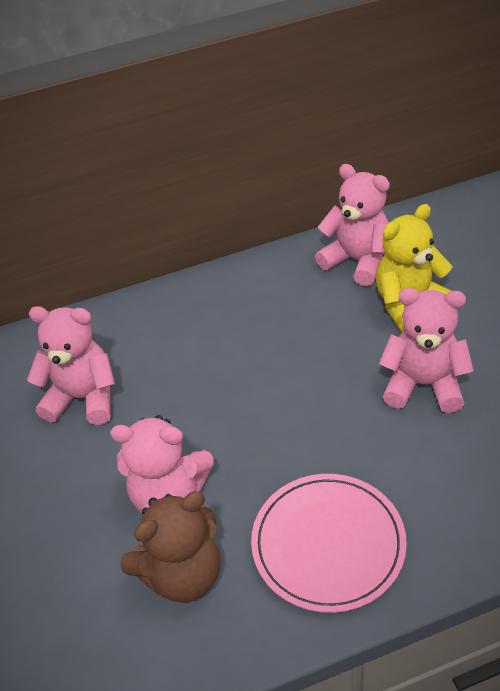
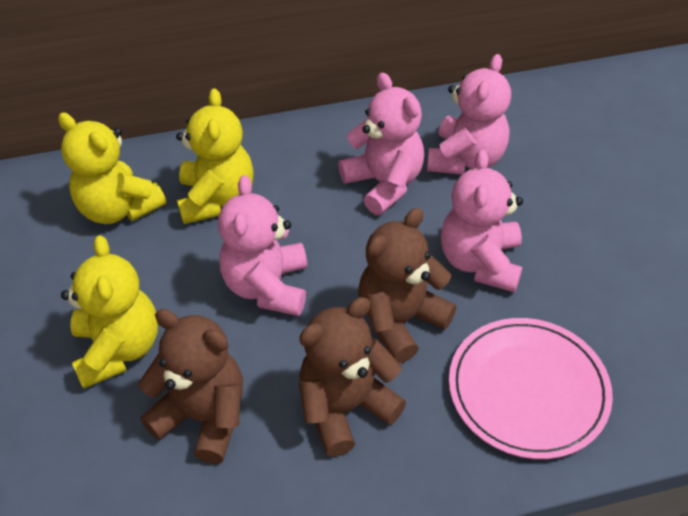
brown teddy bear: 1 -> 3
yellow teddy bear: 1 -> 3

